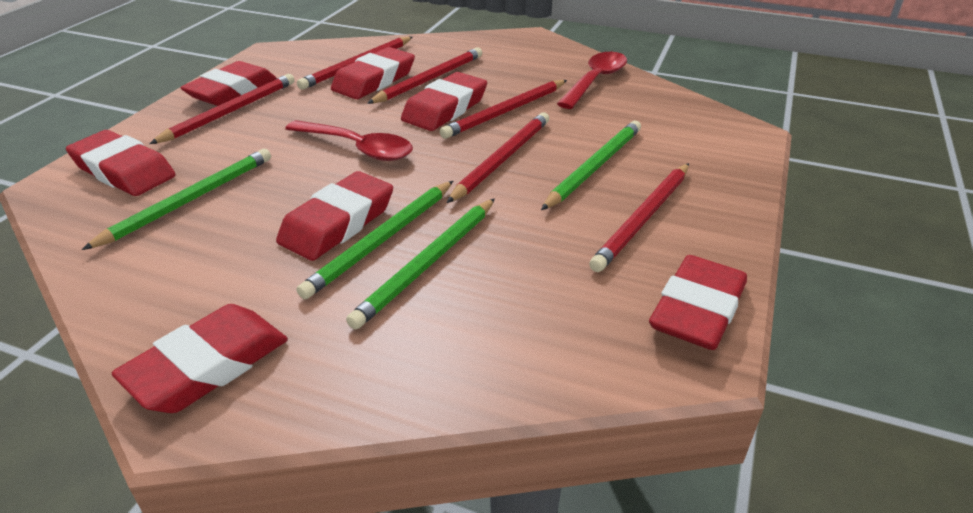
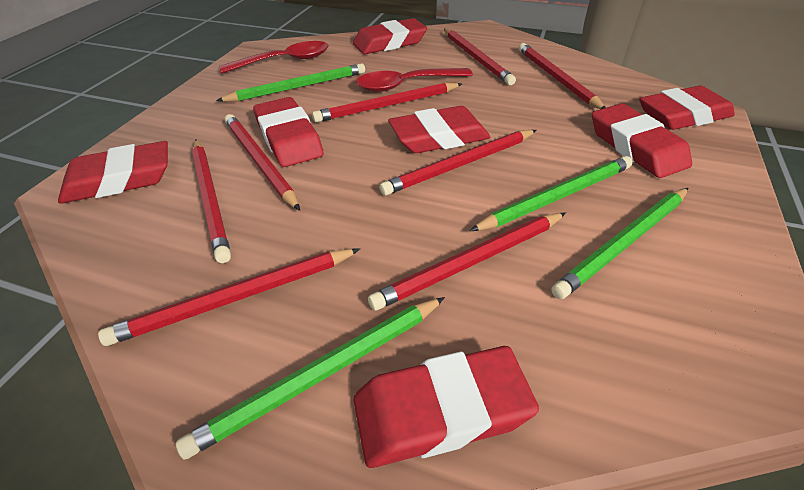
red pencil: 6 -> 8

